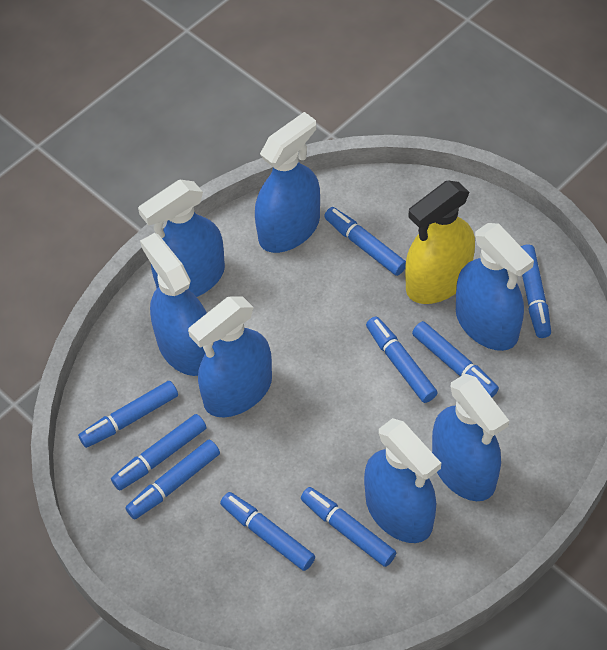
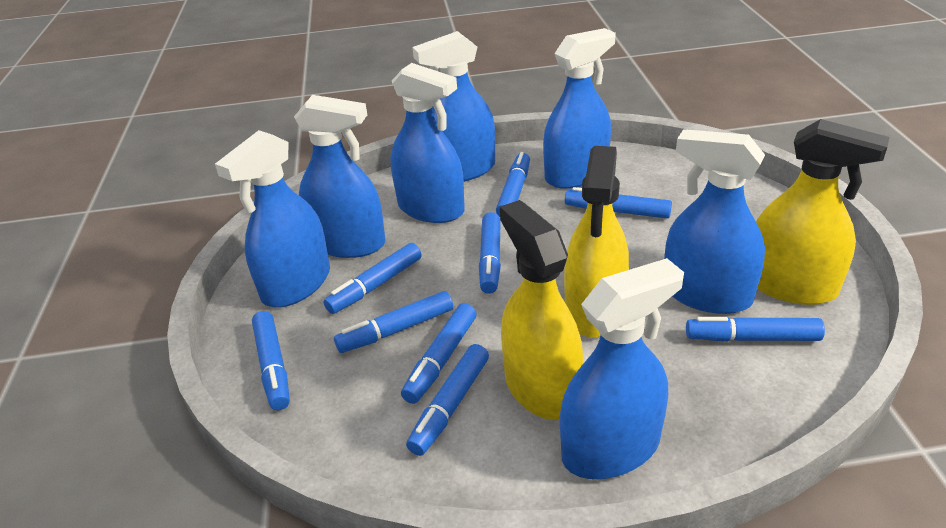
yellow spray bottle: 1 -> 3

